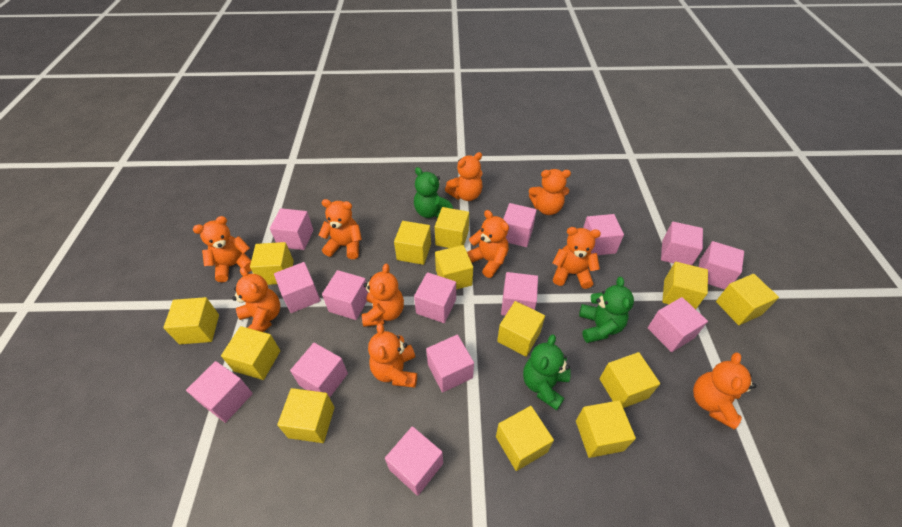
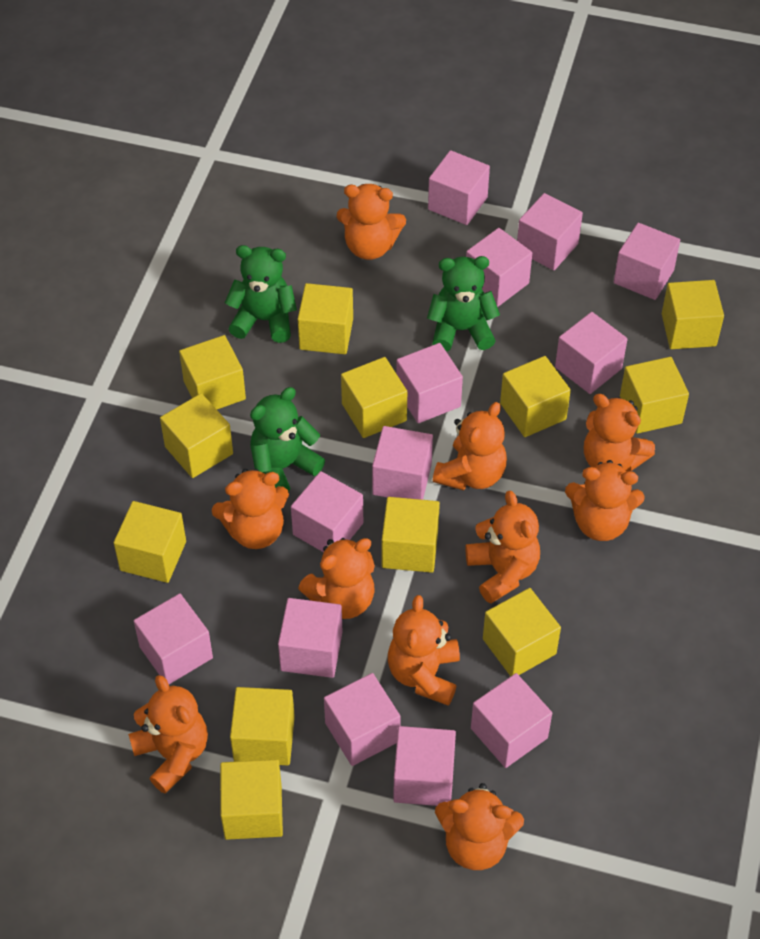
pink cube: 14 -> 13
yellow cube: 13 -> 12

